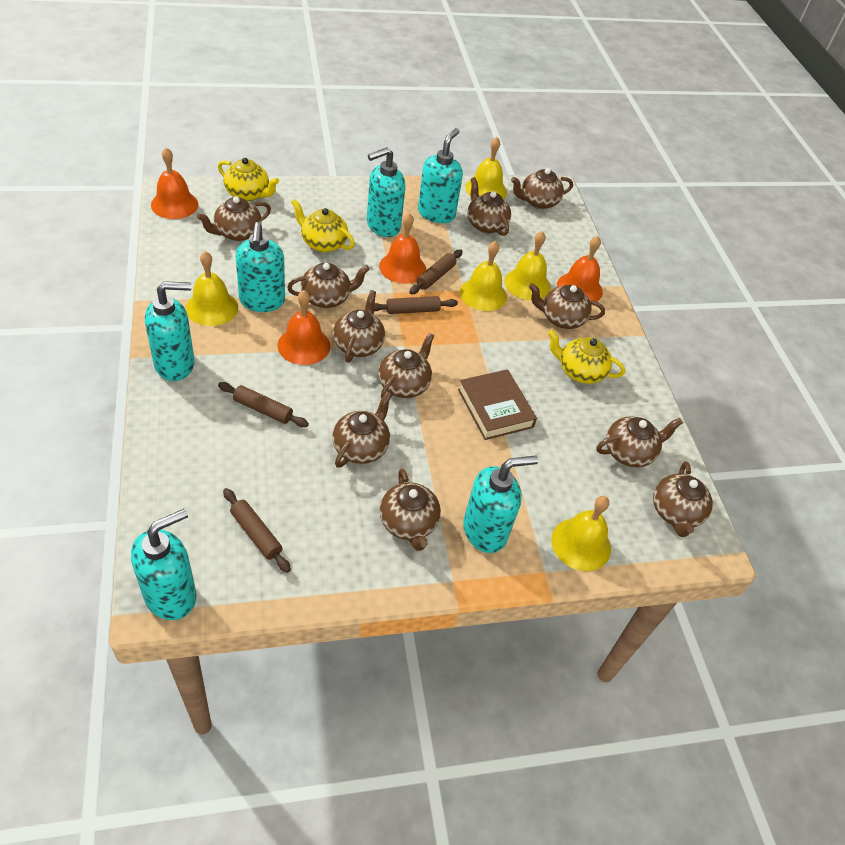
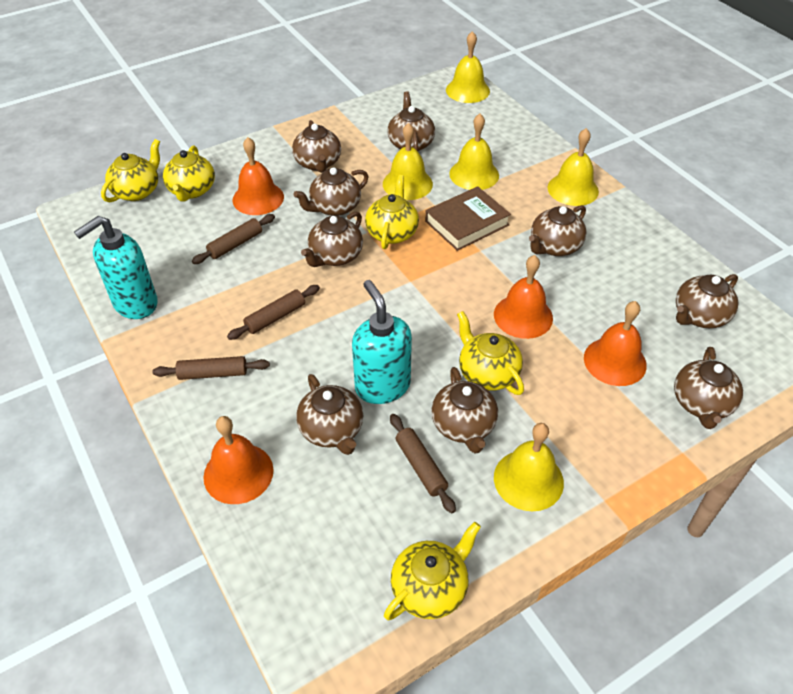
brown teapot: 11 -> 9
turquoise soap dispenser: 6 -> 2
yellow teapot: 3 -> 5

